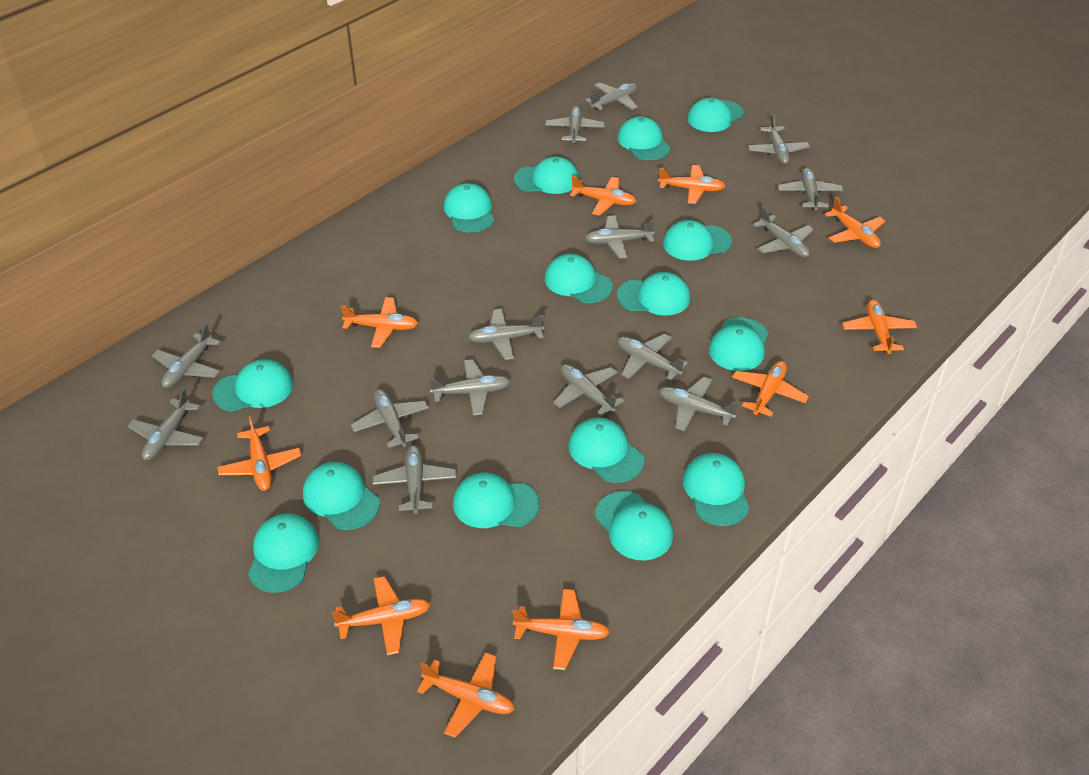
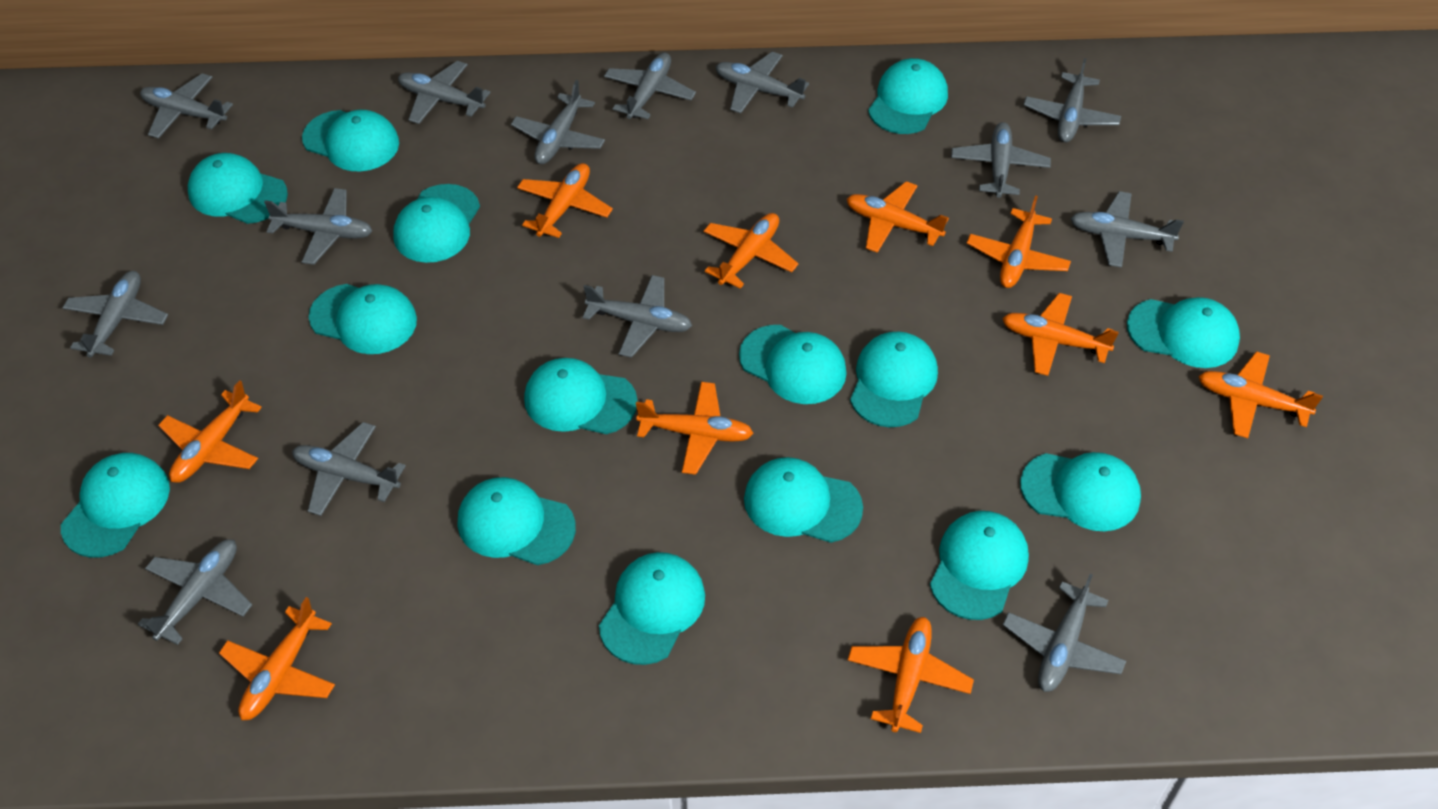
grey plane: 15 -> 14

